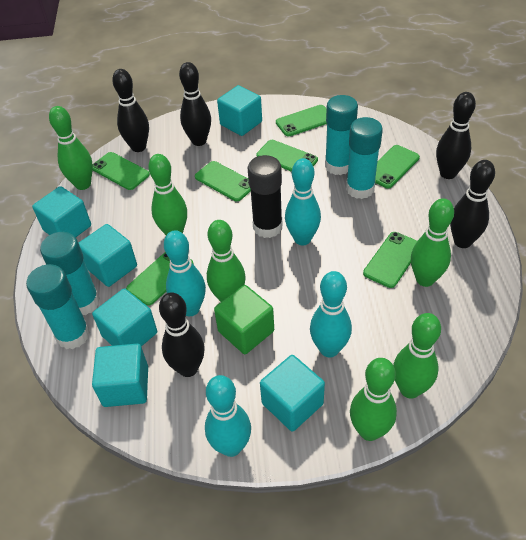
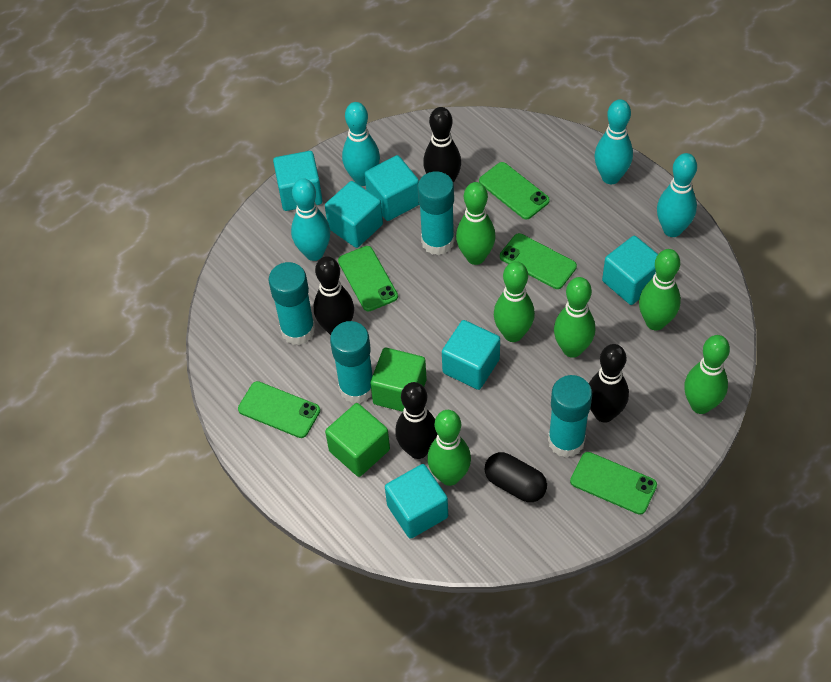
black bowling pin: 5 -> 4
black capsule: 0 -> 1
black glue stick: 1 -> 0
green cube: 1 -> 2
green phone: 7 -> 5

